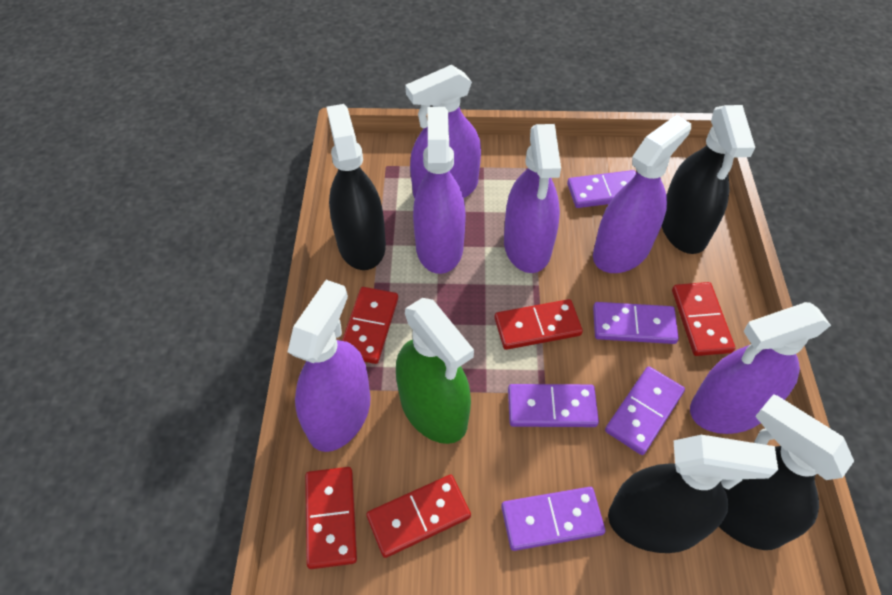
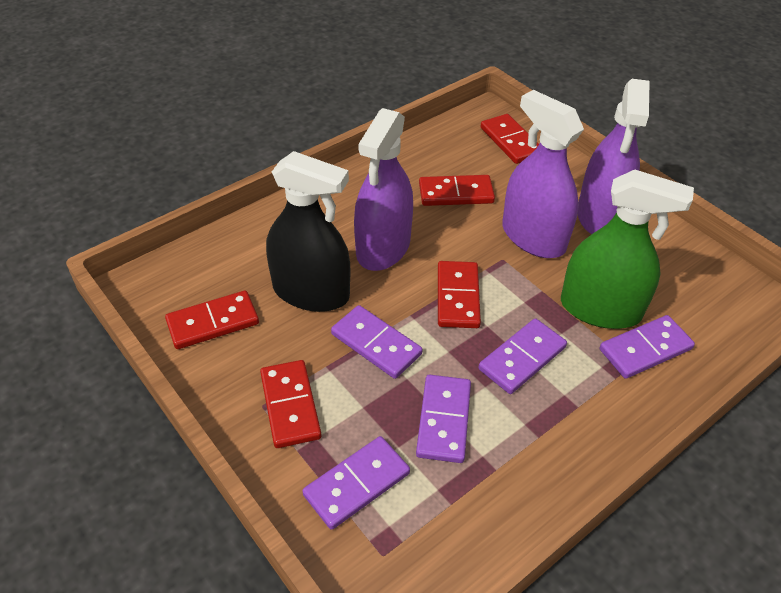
black spray bottle: 4 -> 1
purple spray bottle: 6 -> 3

